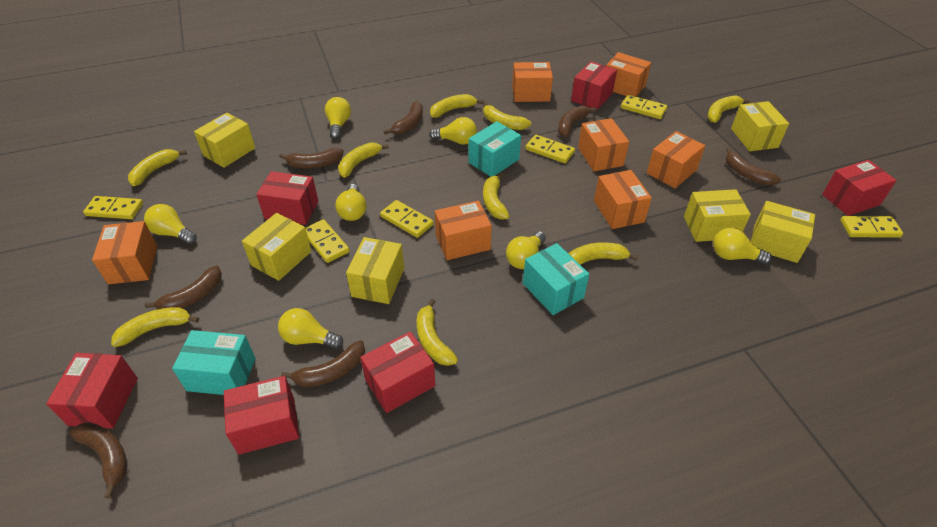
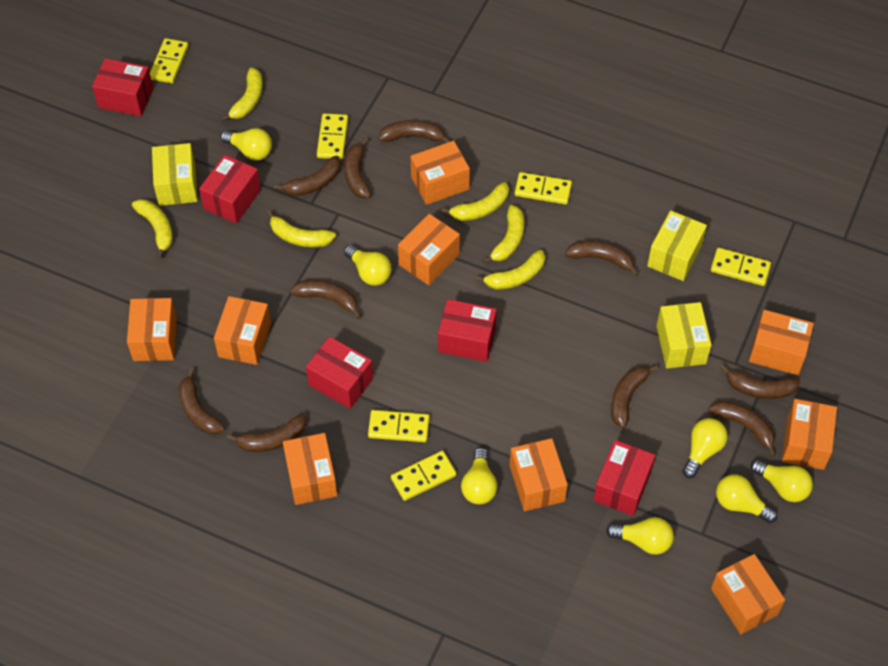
brown banana: 7 -> 10
orange box: 7 -> 9
red box: 6 -> 5
turquoise box: 3 -> 0
yellow banana: 9 -> 6
yellow box: 6 -> 3

